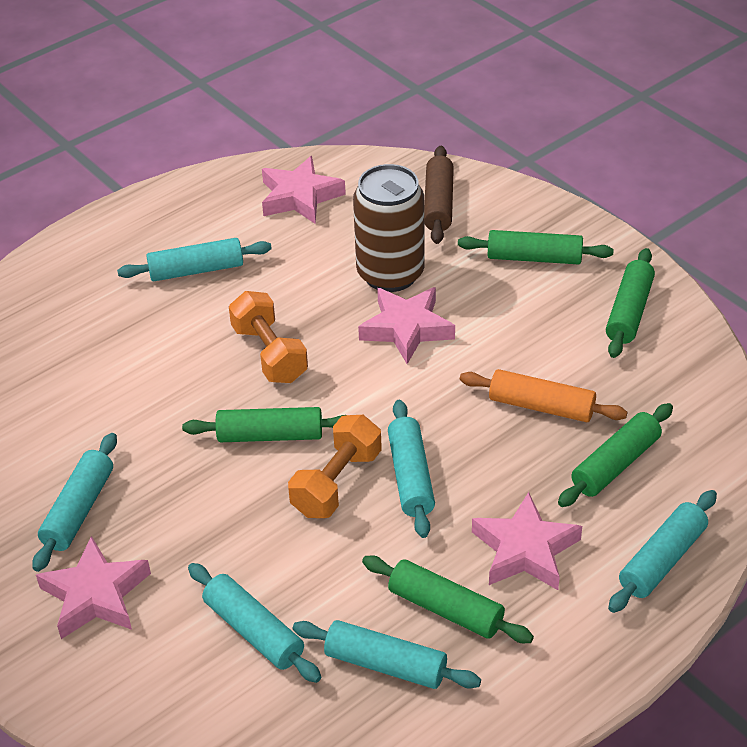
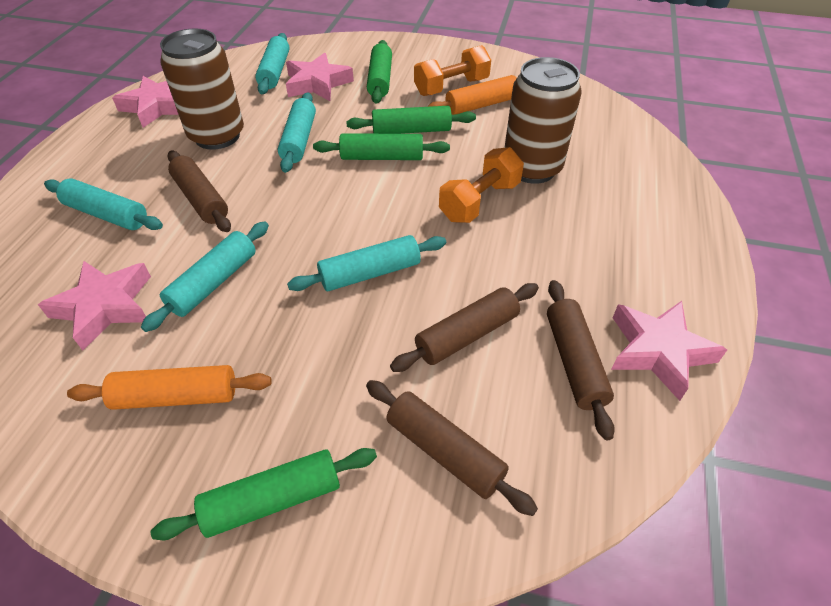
brown can: 1 -> 2
brown rolling pin: 1 -> 4
green rolling pin: 5 -> 4
orange rolling pin: 1 -> 2
turquoise rolling pin: 6 -> 5

